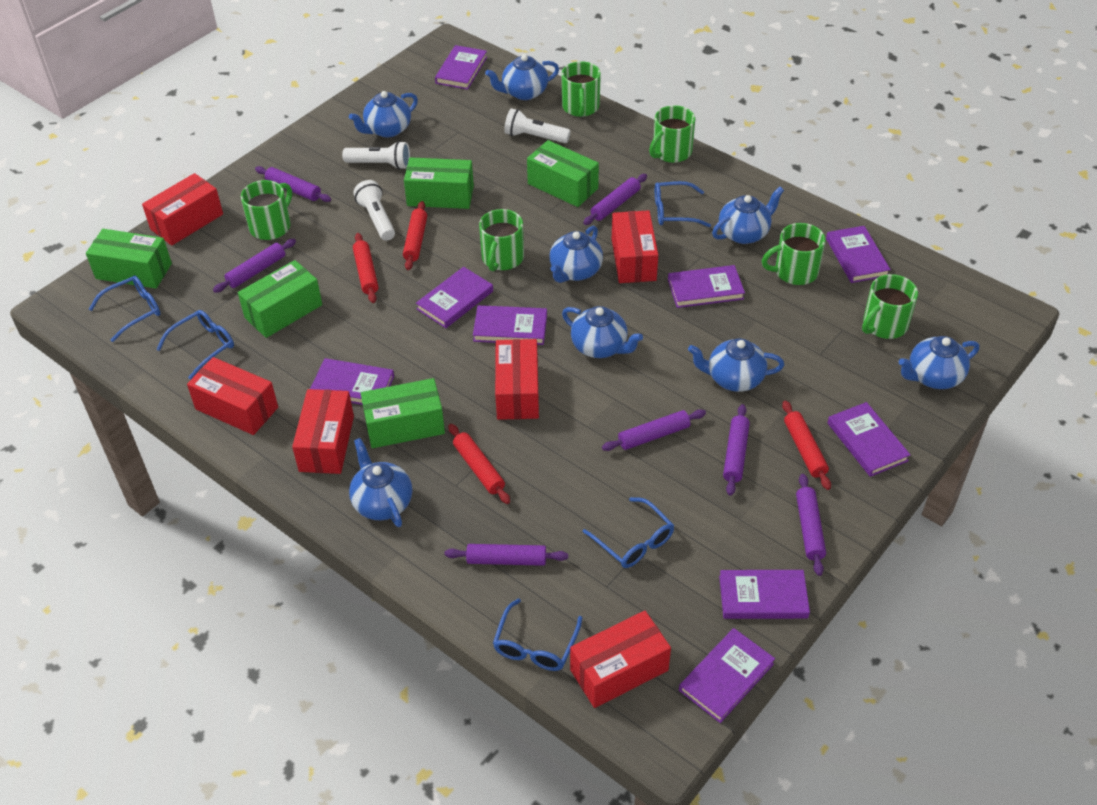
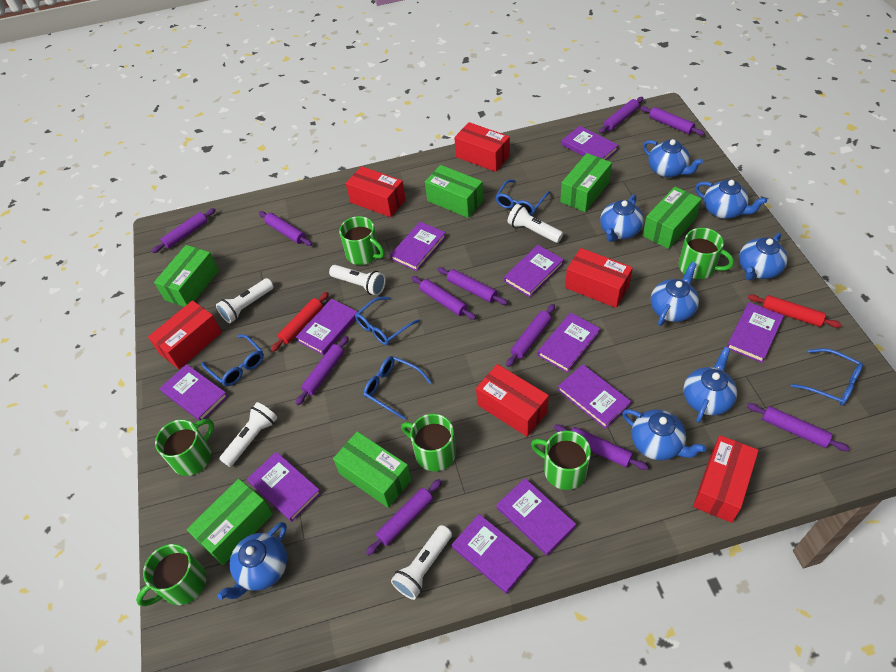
green box: 5 -> 6
purple book: 9 -> 11
purple rolling pin: 7 -> 11
red rolling pin: 4 -> 2
white flashlight: 3 -> 5

